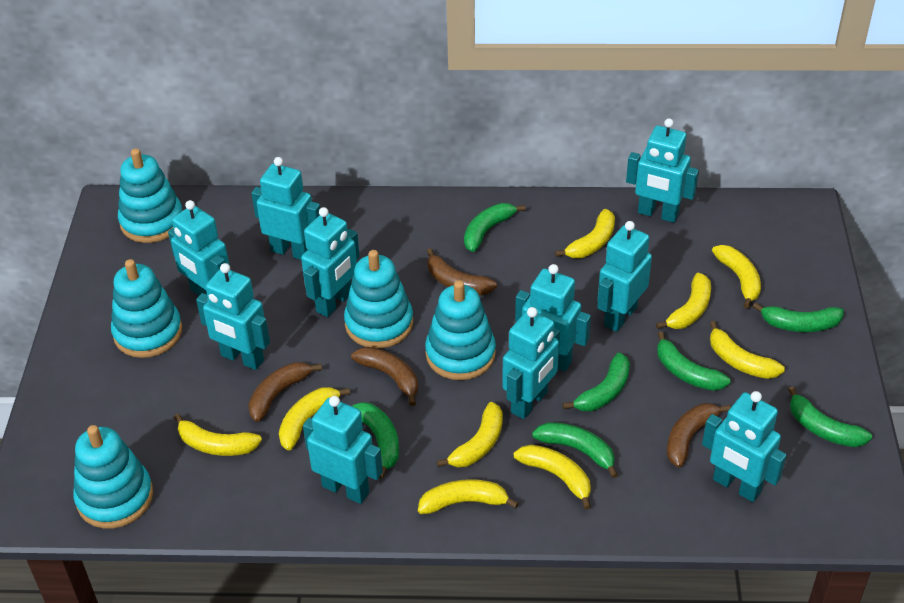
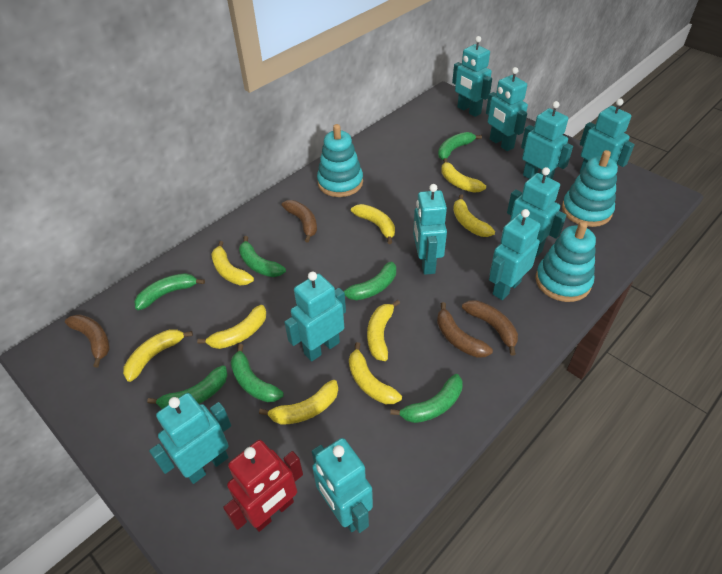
red robot: 0 -> 1
turquoise stacking toy: 5 -> 3

